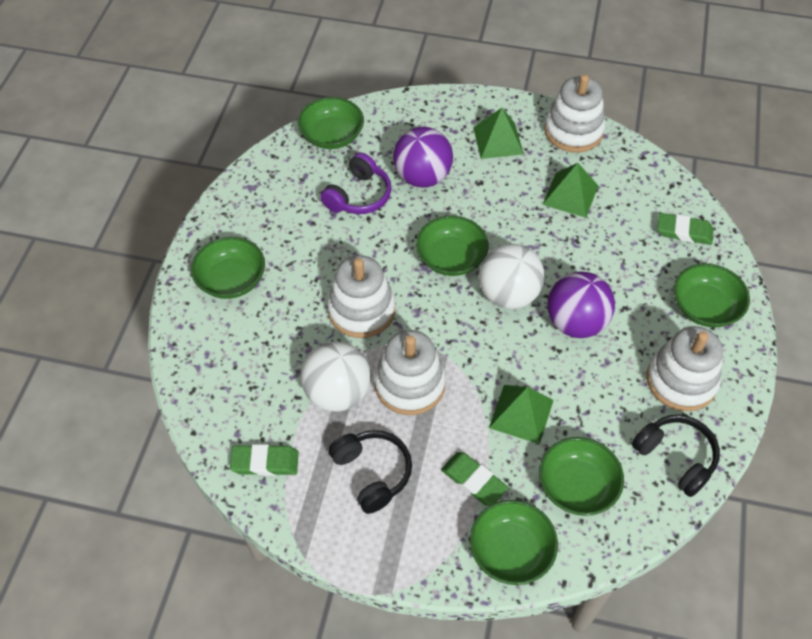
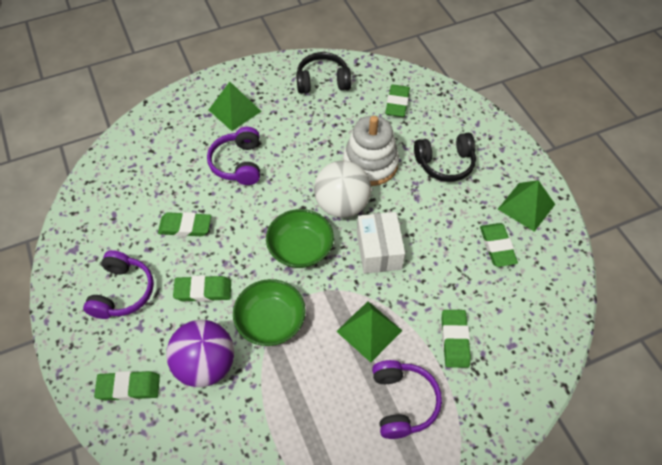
green bowl: 6 -> 2
green eraser: 3 -> 6
purple ball: 2 -> 1
purple headphones: 1 -> 3
white ball: 2 -> 1
white box: 0 -> 1
white stacking toy: 4 -> 1

